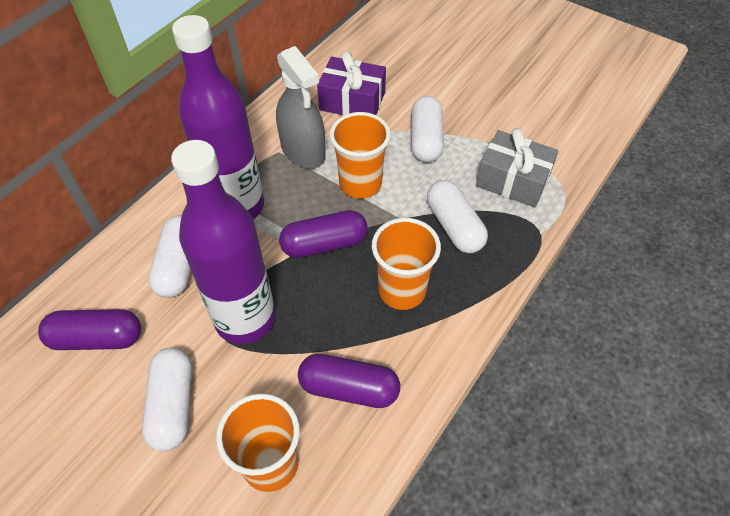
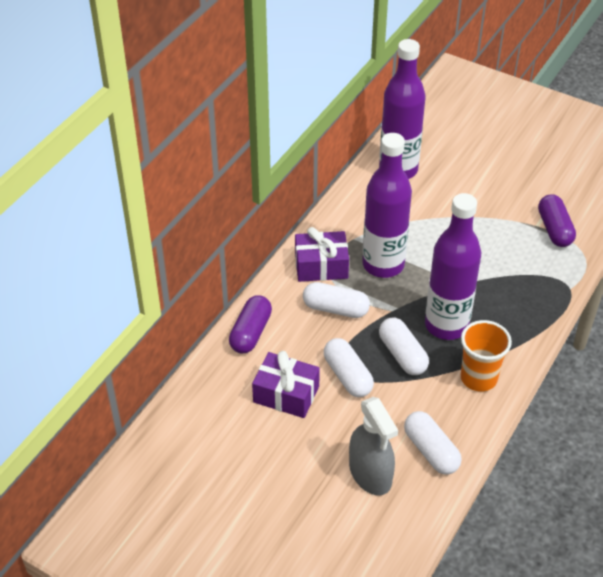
grey gift: 1 -> 0
orange cup: 3 -> 1
purple bottle: 2 -> 3
purple capsule: 3 -> 2
purple gift: 1 -> 2

